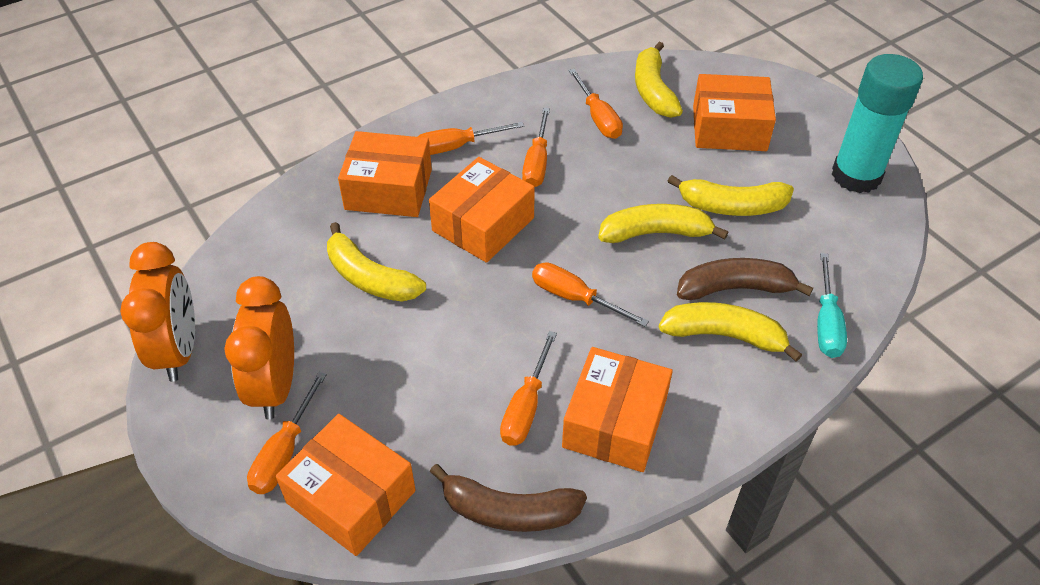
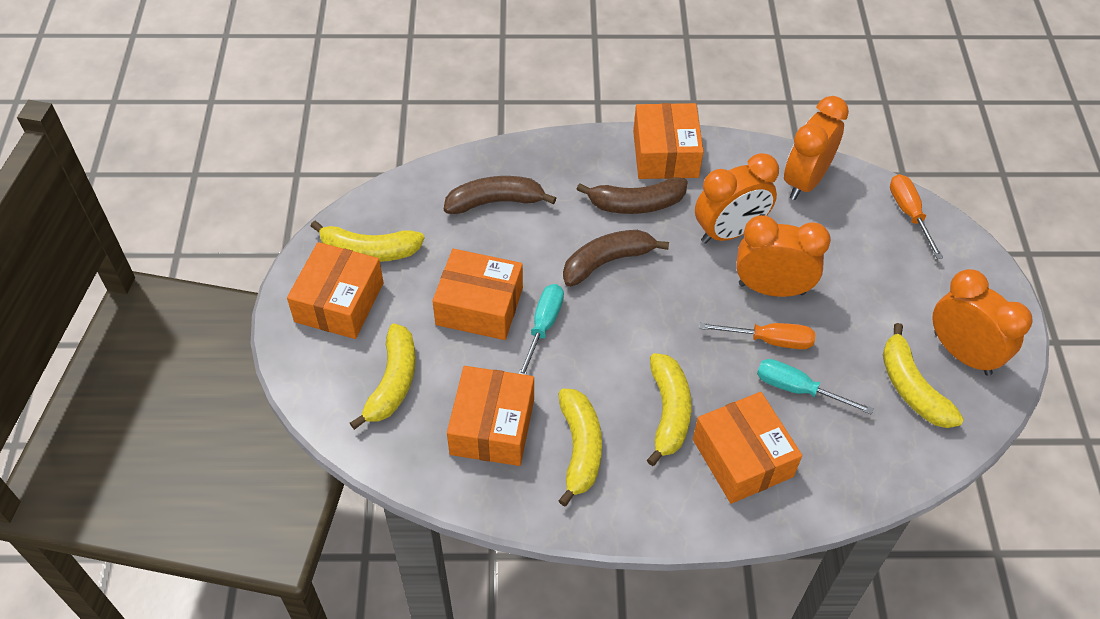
brown banana: 2 -> 3
orange clock: 2 -> 4
orange screwdriver: 6 -> 2
turquoise glue stick: 1 -> 0
turquoise screwdriver: 1 -> 2

